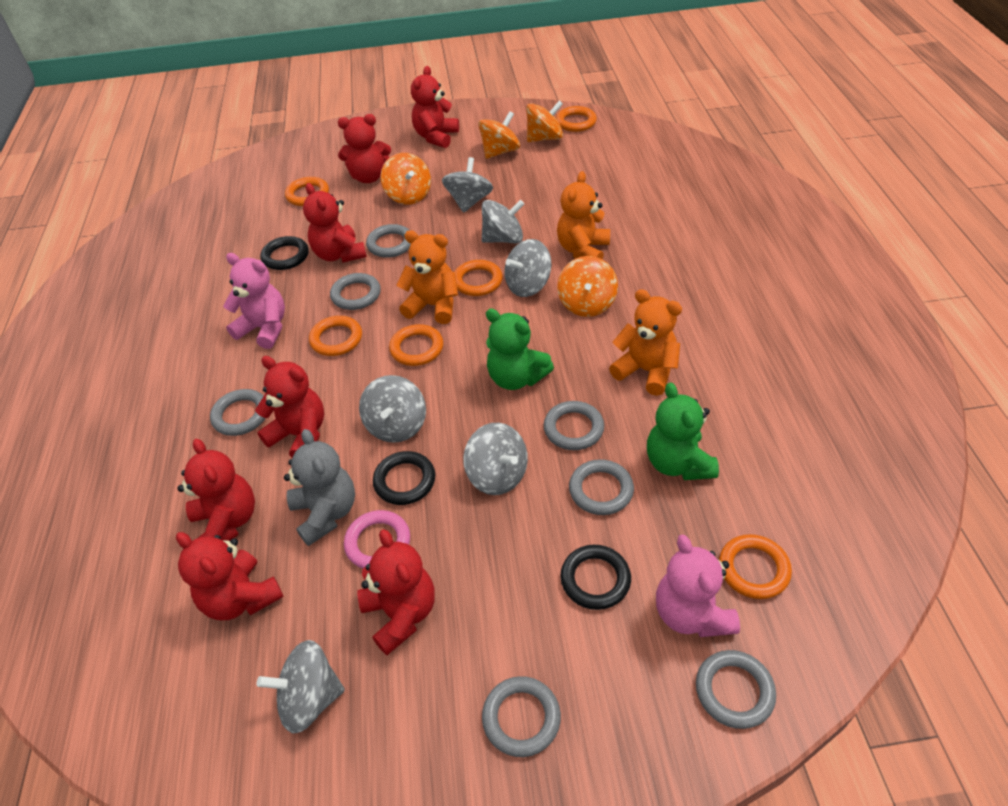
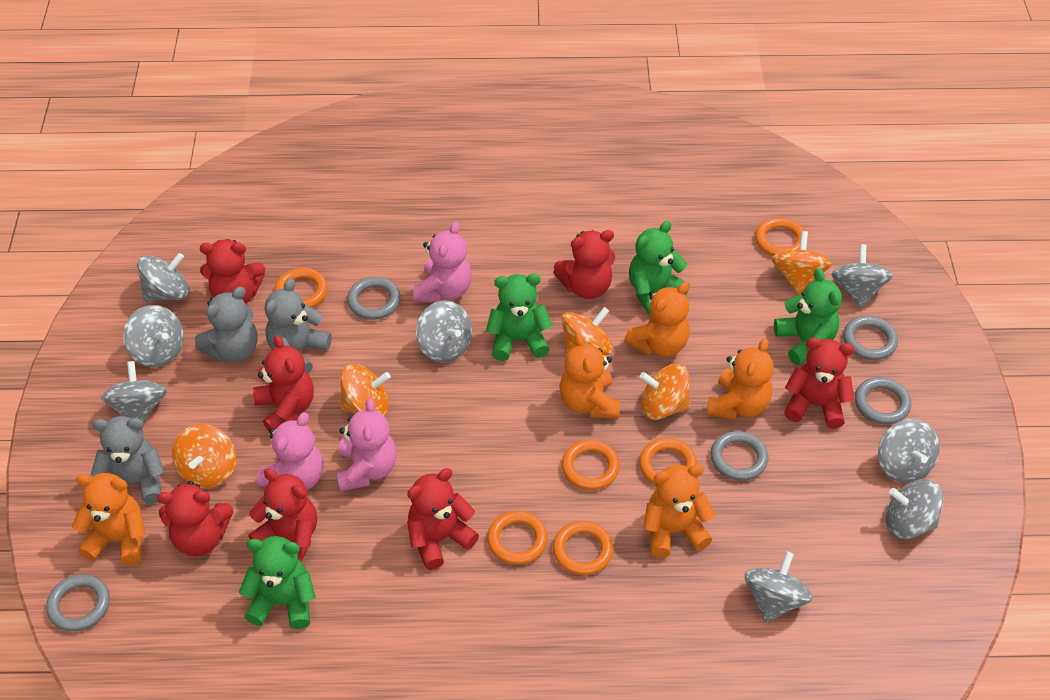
black ring: 3 -> 0
green teddy bear: 2 -> 4
grey ring: 7 -> 5
grey spinning top: 6 -> 8
grey teddy bear: 1 -> 3
orange spinning top: 4 -> 5
orange teddy bear: 3 -> 5
pink ring: 1 -> 0
pink teddy bear: 2 -> 3

